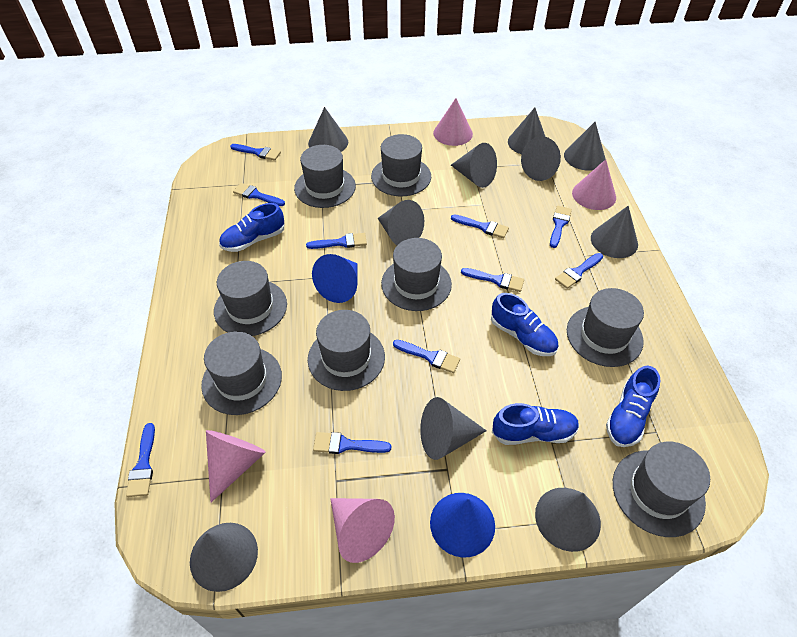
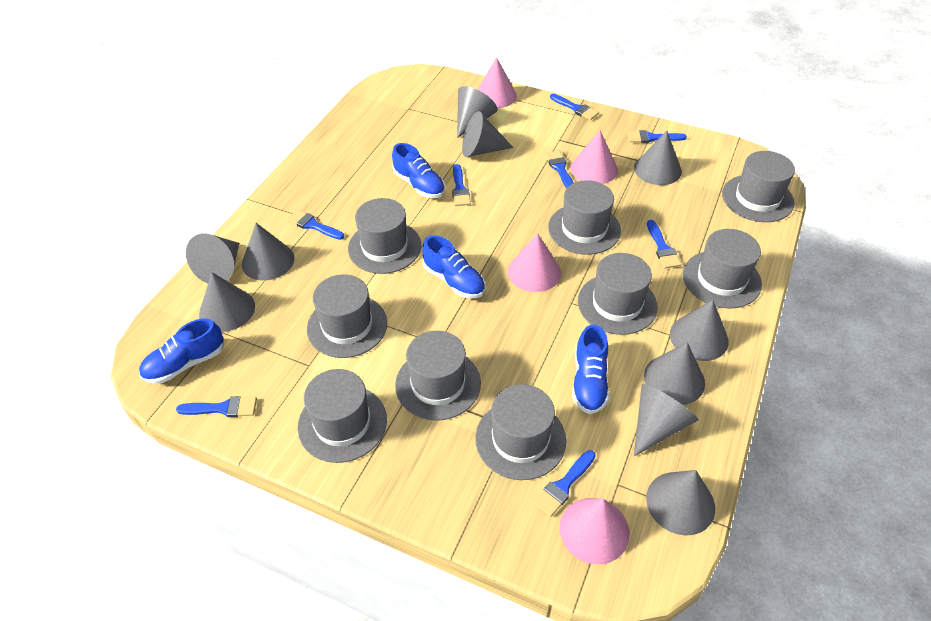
blue brush: 10 -> 8
blue cone: 2 -> 0
grey hat: 8 -> 9

